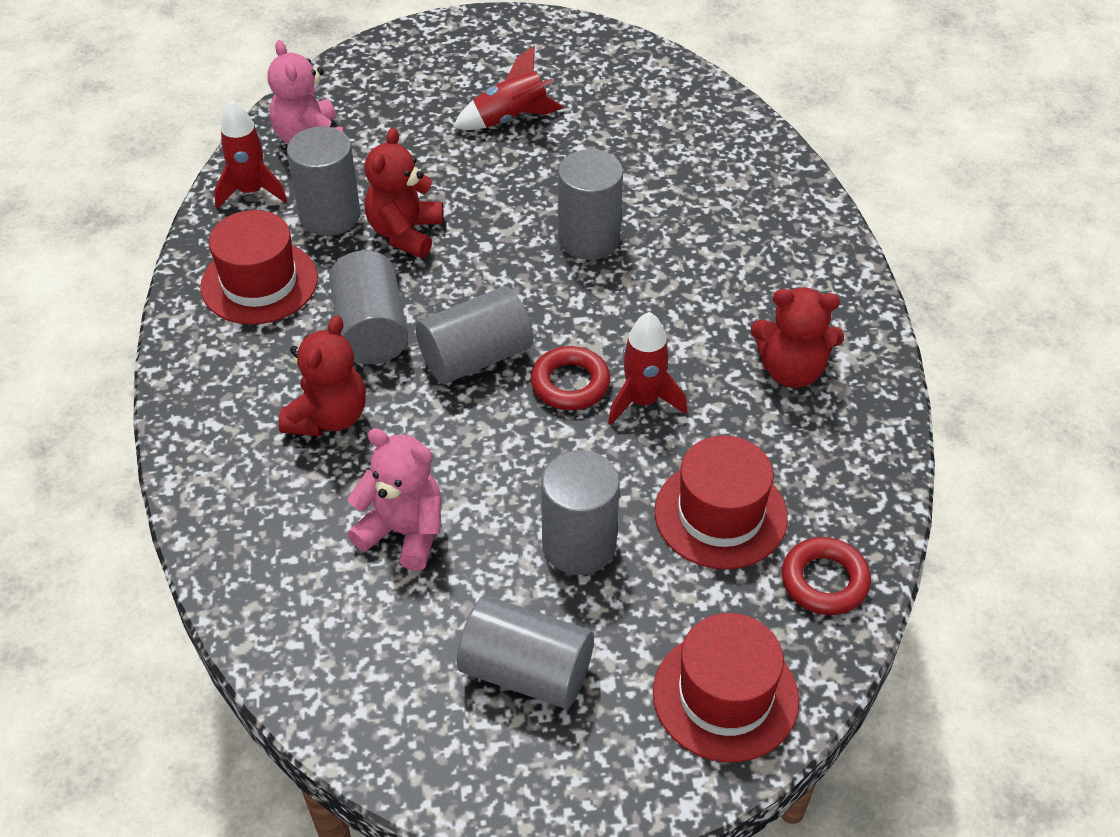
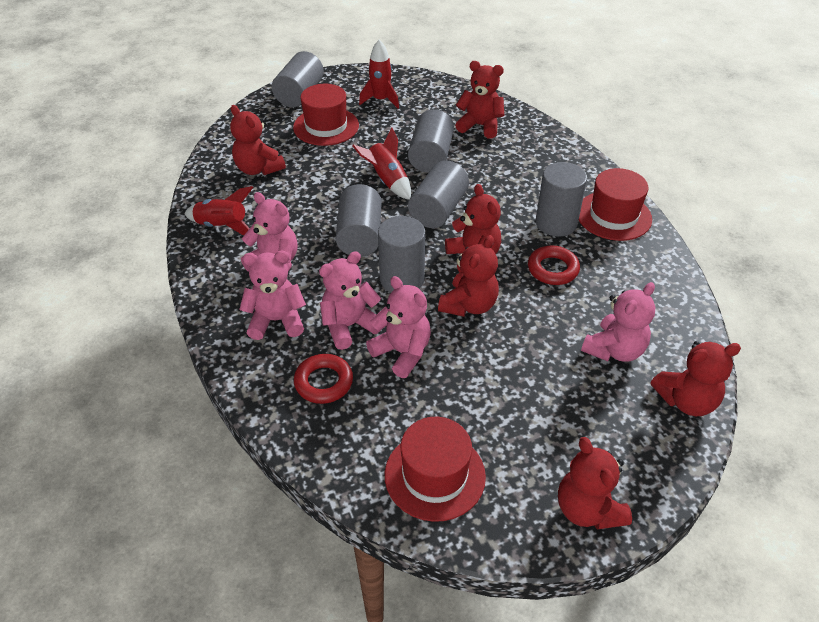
pink teddy bear: 2 -> 5
red teddy bear: 3 -> 6

